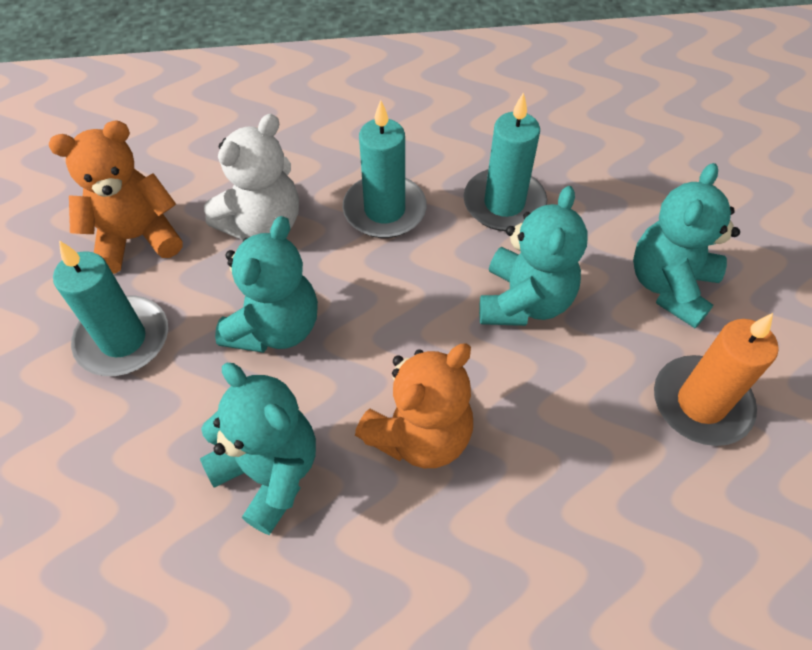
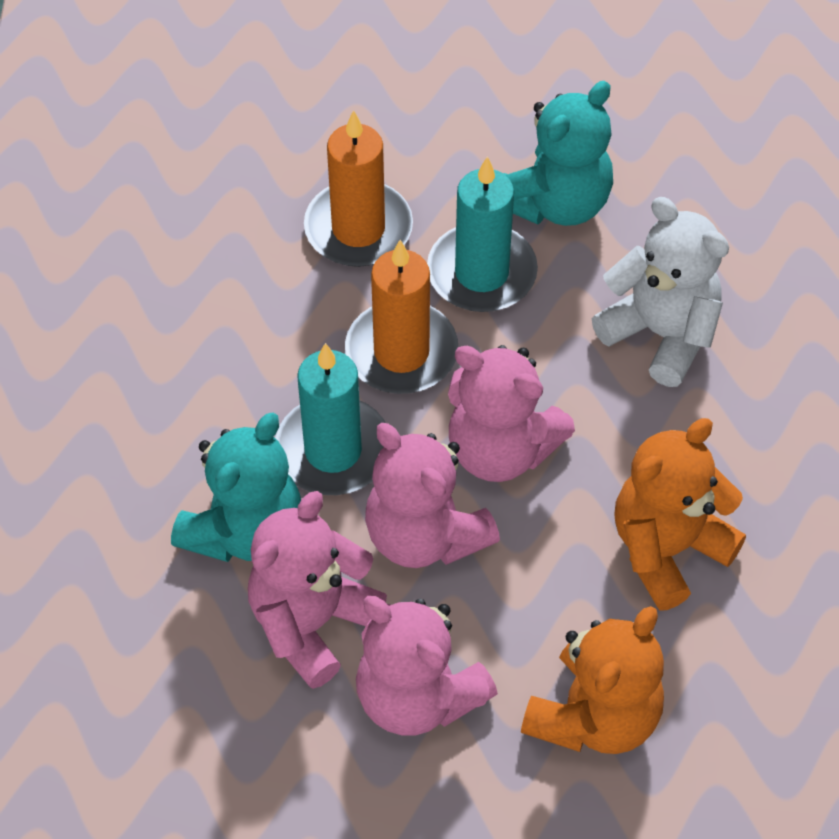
orange candle: 1 -> 2
pink teddy bear: 0 -> 4
turquoise candle: 3 -> 2
turquoise teddy bear: 4 -> 2

